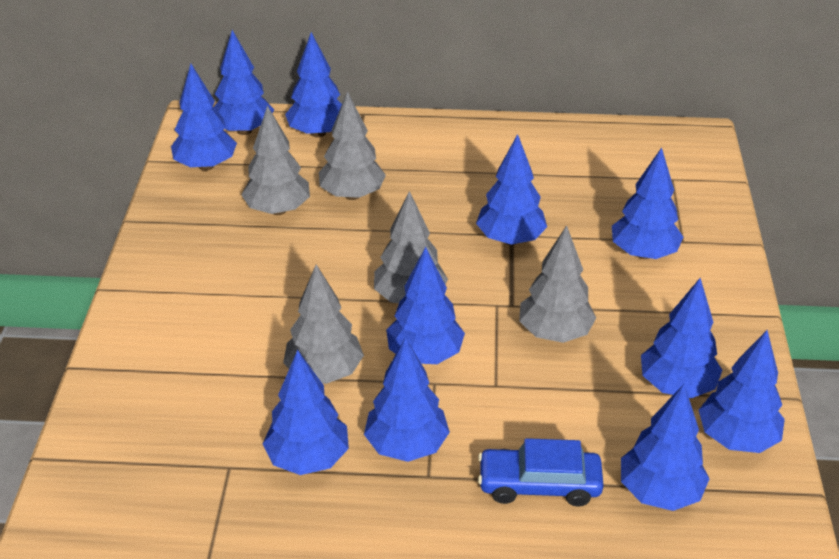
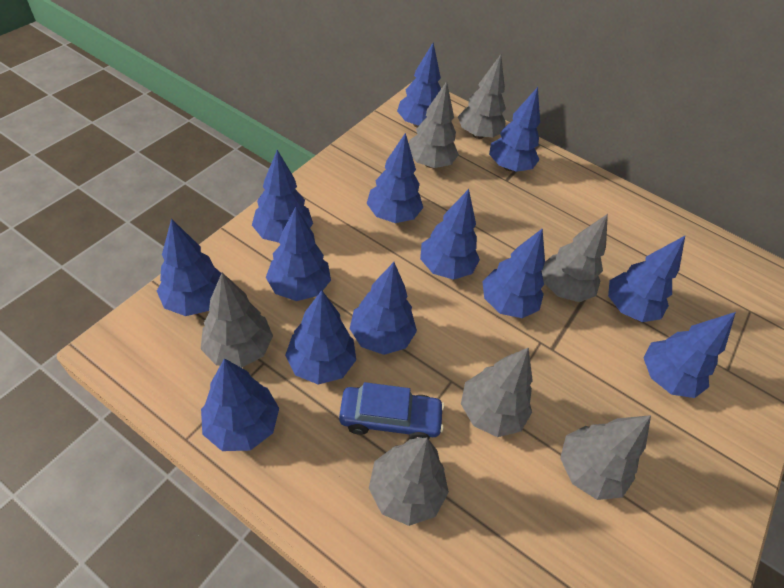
blue tree: 11 -> 13
grey tree: 5 -> 7

